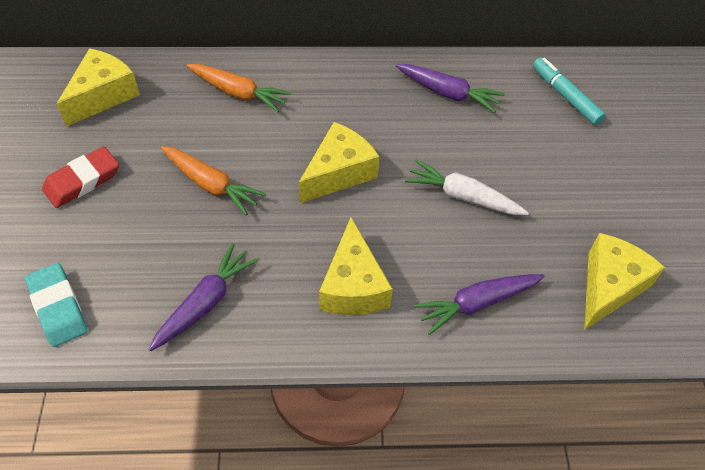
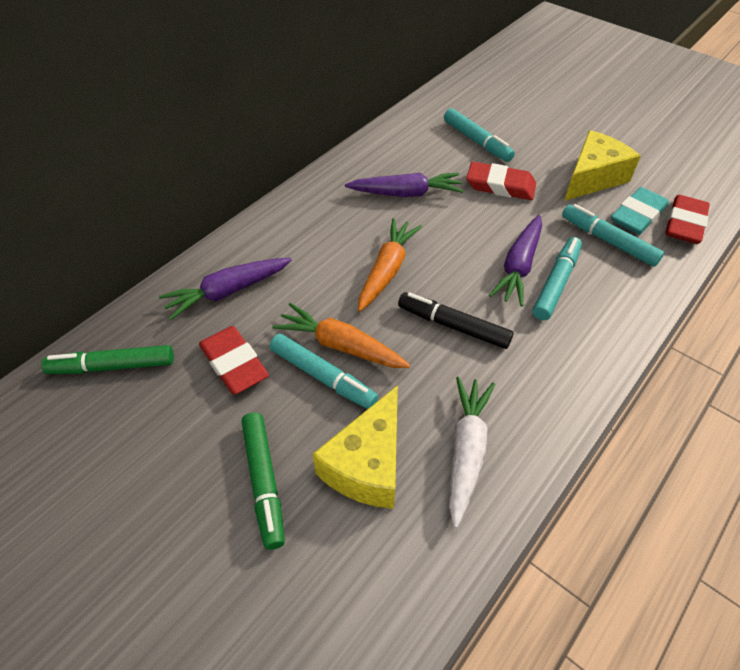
black marker: 0 -> 1
green marker: 0 -> 2
red eraser: 1 -> 3
turquoise marker: 1 -> 4
yellow cheese: 4 -> 2

